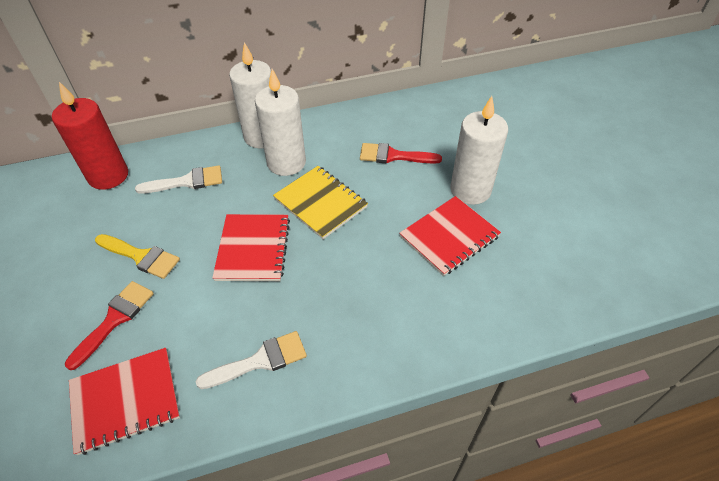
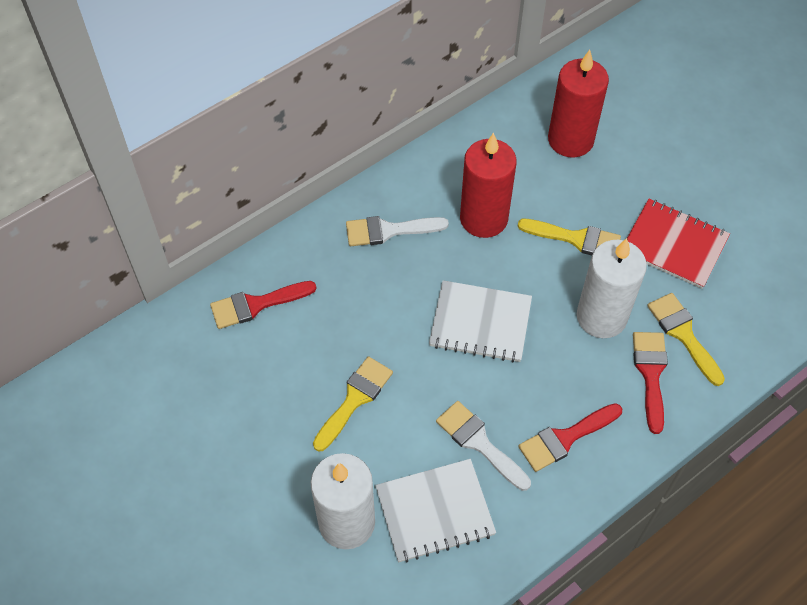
red brush: 2 -> 3
red candle: 1 -> 2
red notebook: 3 -> 1
white candle: 3 -> 2
white notebook: 0 -> 2
yellow brush: 1 -> 3
yellow notebook: 1 -> 0

